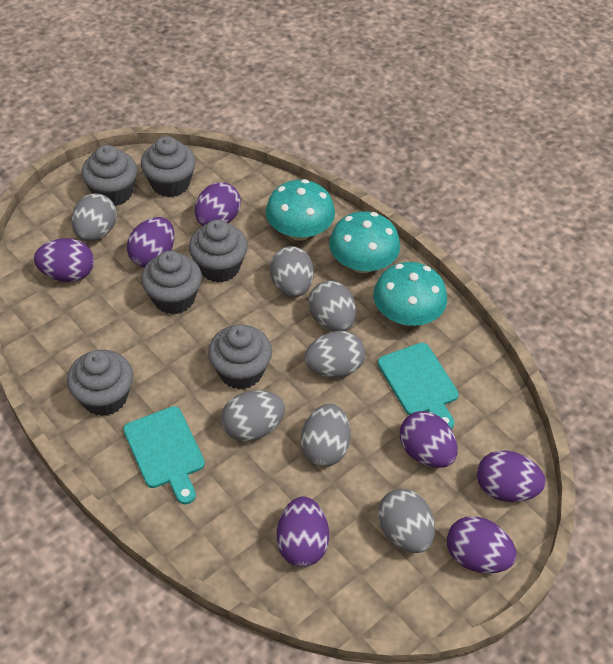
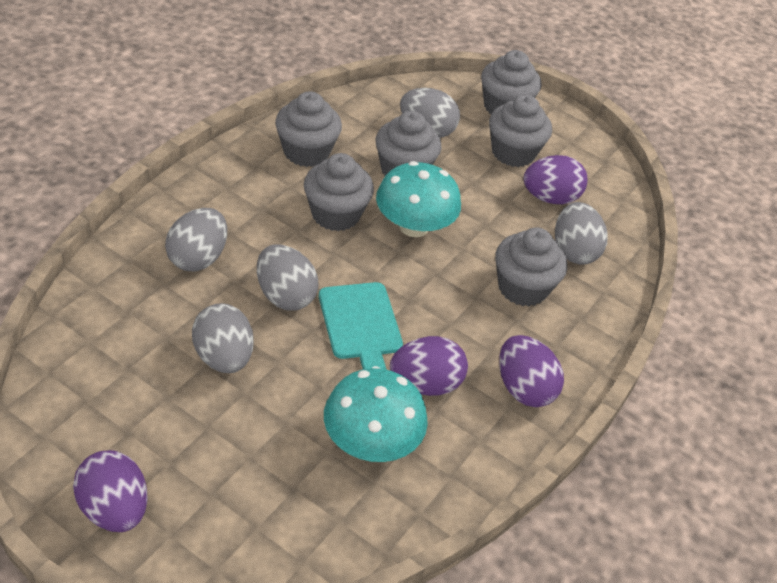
grey egg: 7 -> 5
purple egg: 7 -> 4
turquoise cutting board: 2 -> 1
turquoise mushroom: 3 -> 2

